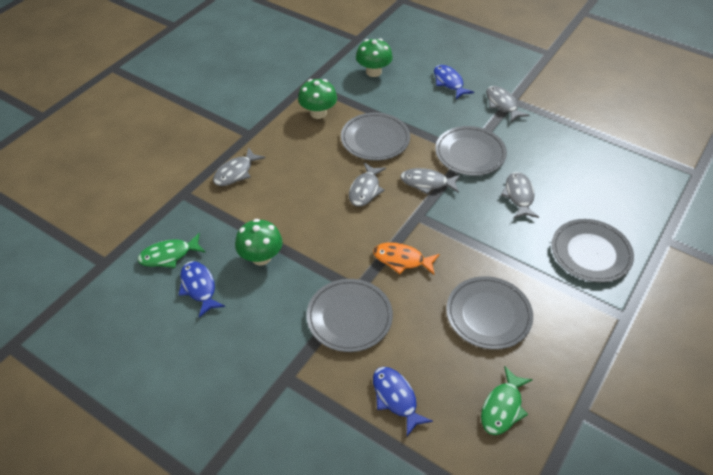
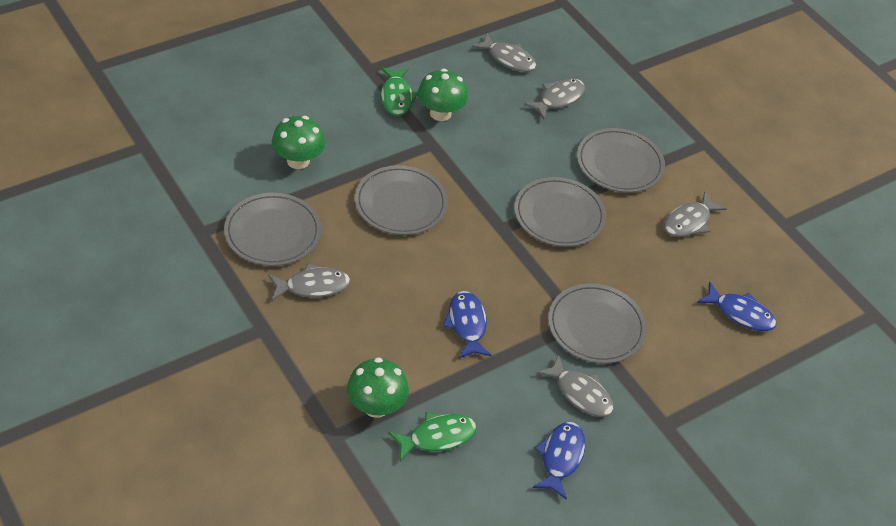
orange fish: 1 -> 0

